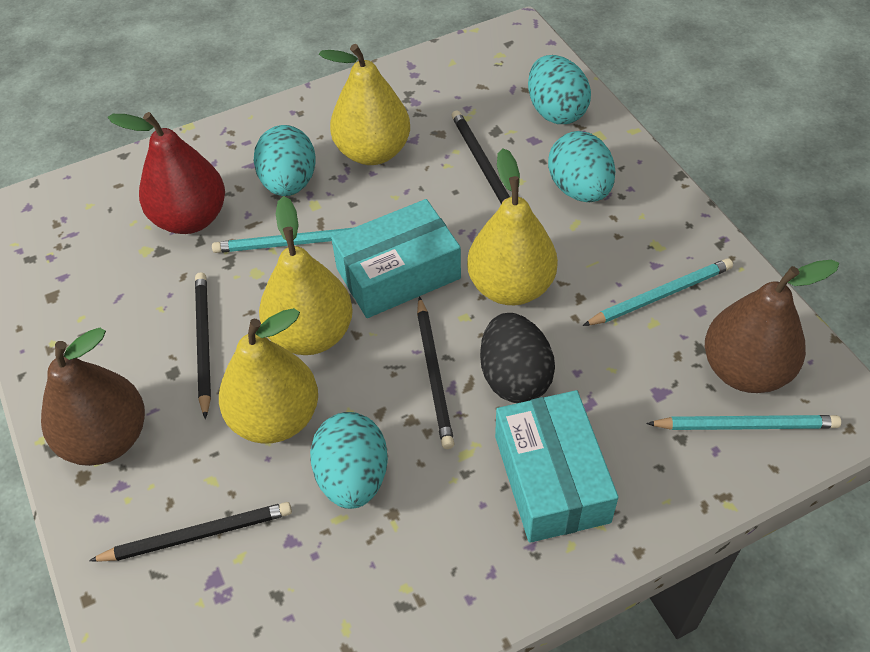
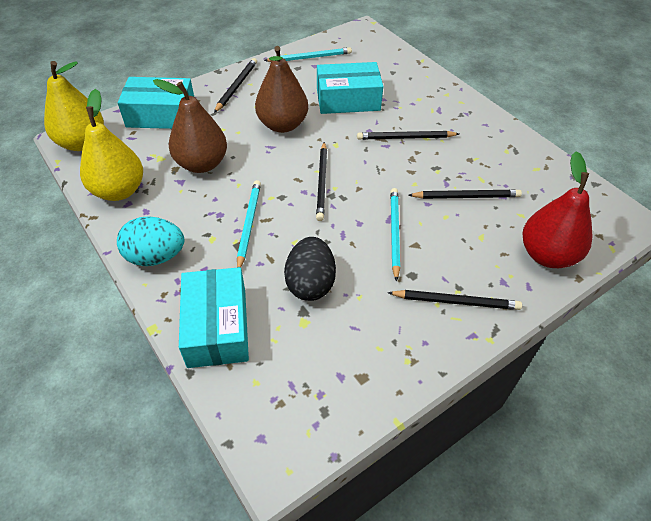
black pencil: 4 -> 5
turquoise box: 2 -> 3
turquoise egg: 4 -> 1
yellow pear: 4 -> 2

